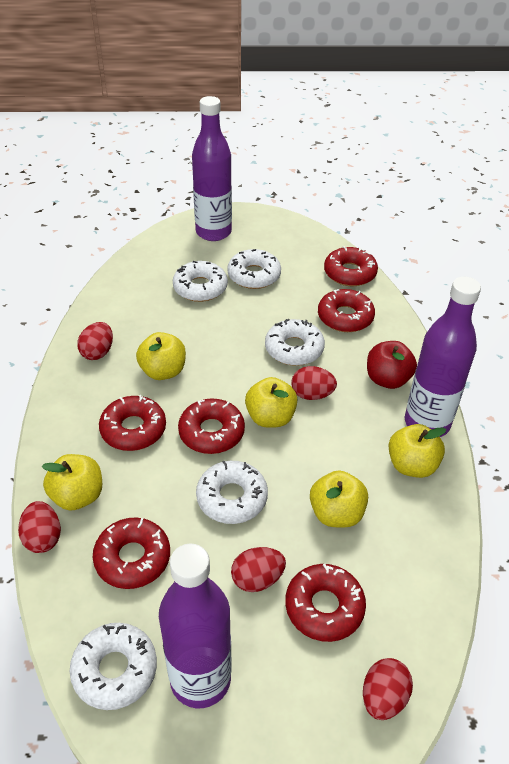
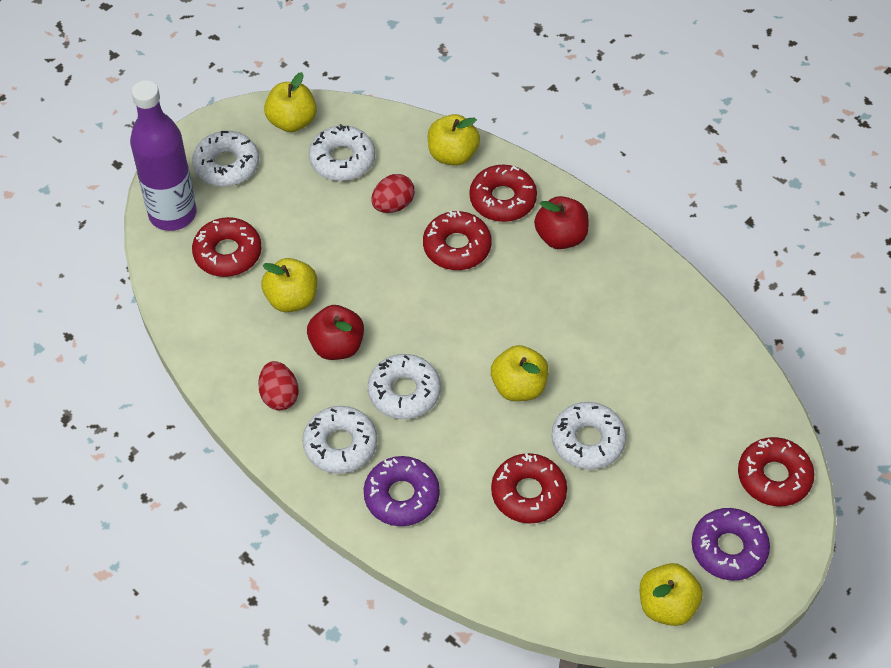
purple bottle: 3 -> 1
purple donut: 0 -> 2
red apple: 1 -> 2
red donut: 6 -> 5
red egg: 5 -> 2

